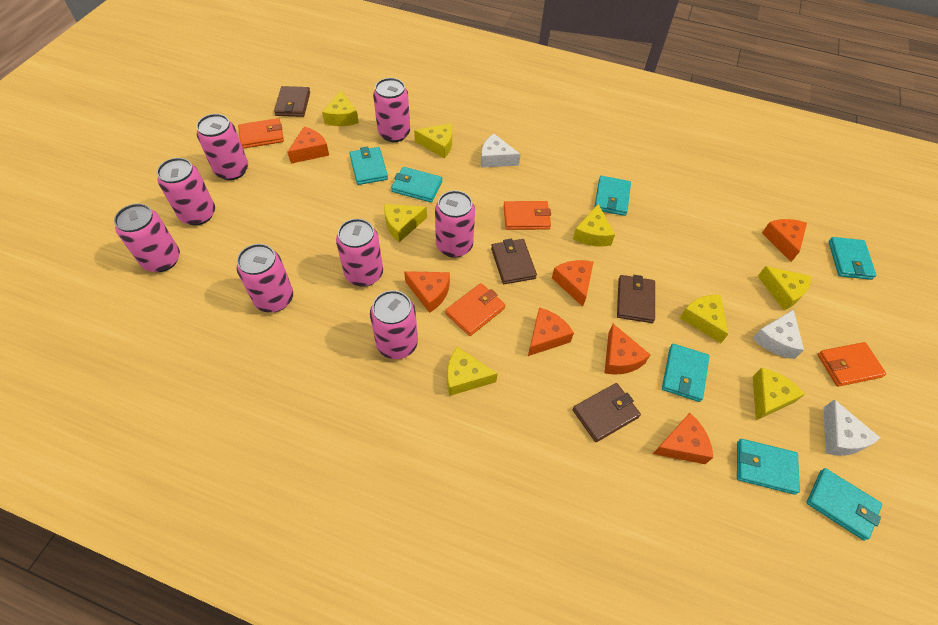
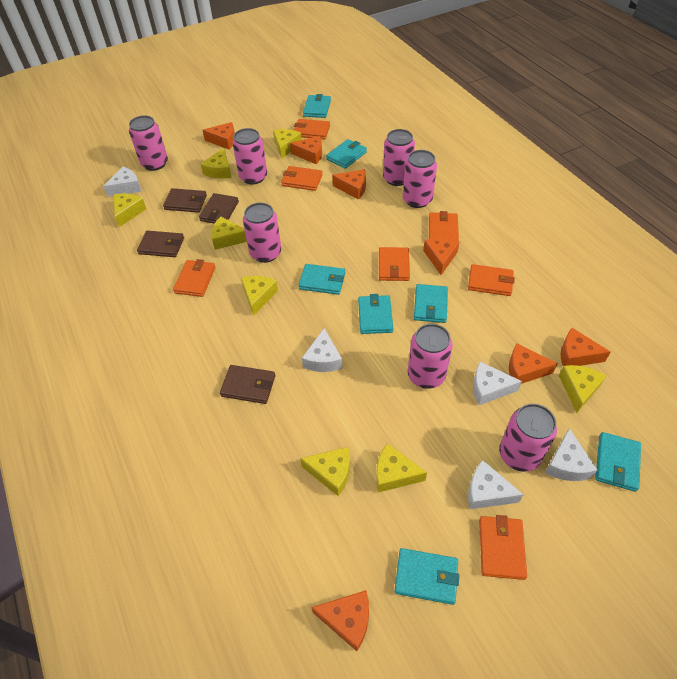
orange wallet: 4 -> 7
pink can: 8 -> 7
white cheese: 3 -> 5

